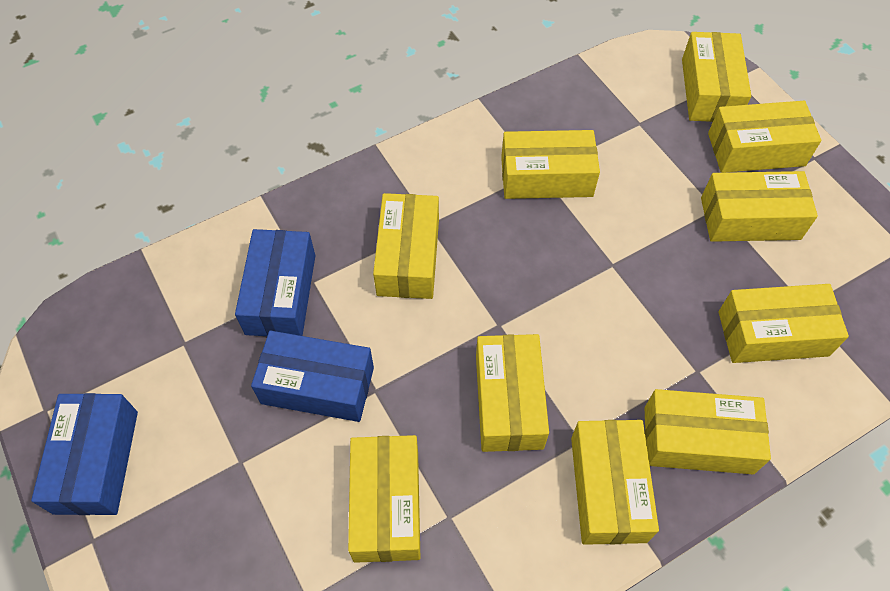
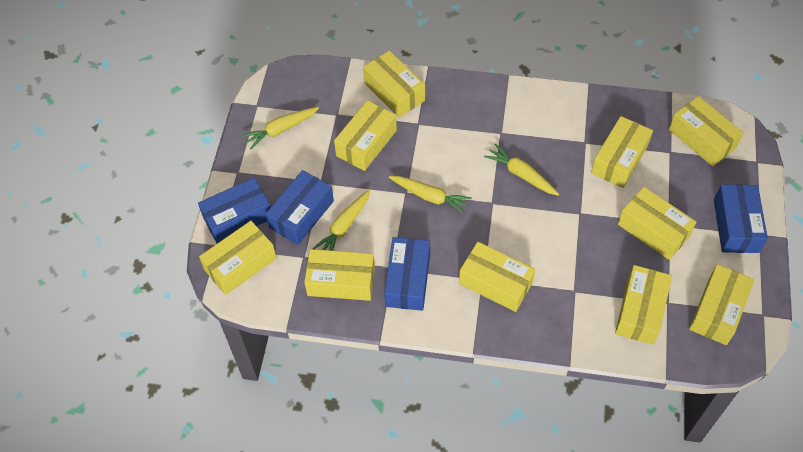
blue box: 3 -> 4
yellow carrot: 0 -> 4

